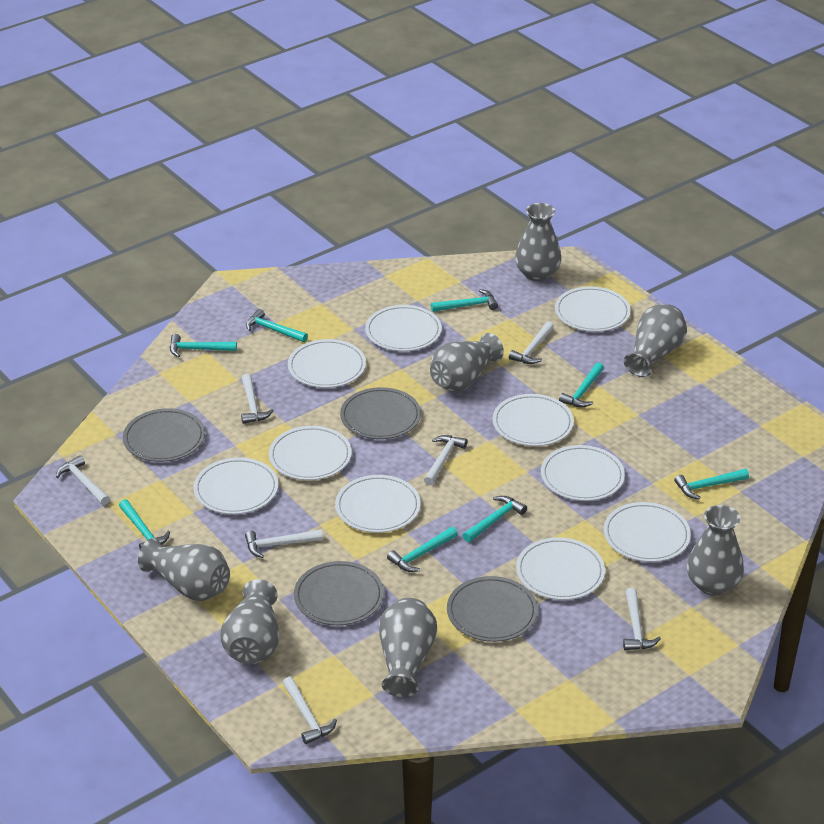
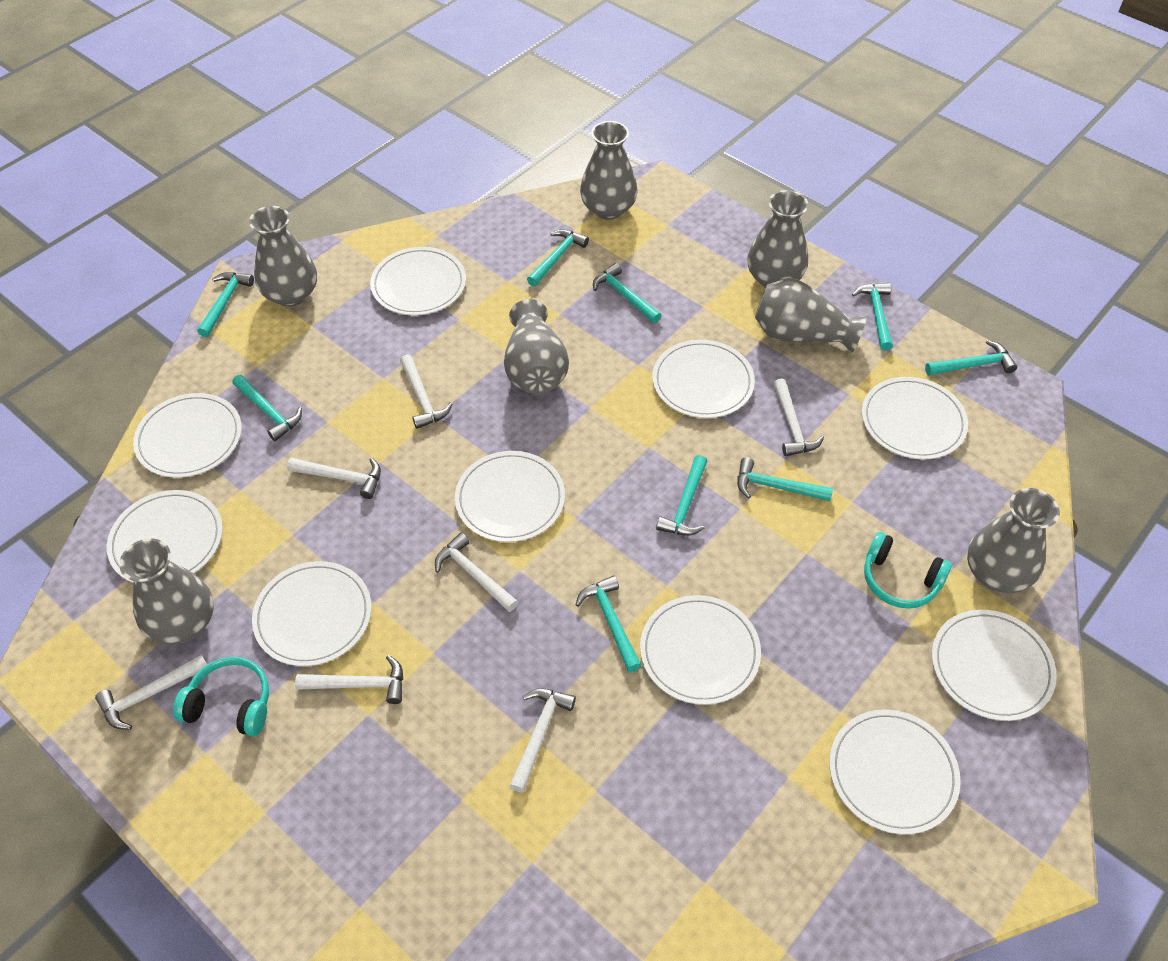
grey plate: 4 -> 0
turquoise hammer: 8 -> 9
turquoise headphones: 0 -> 2

